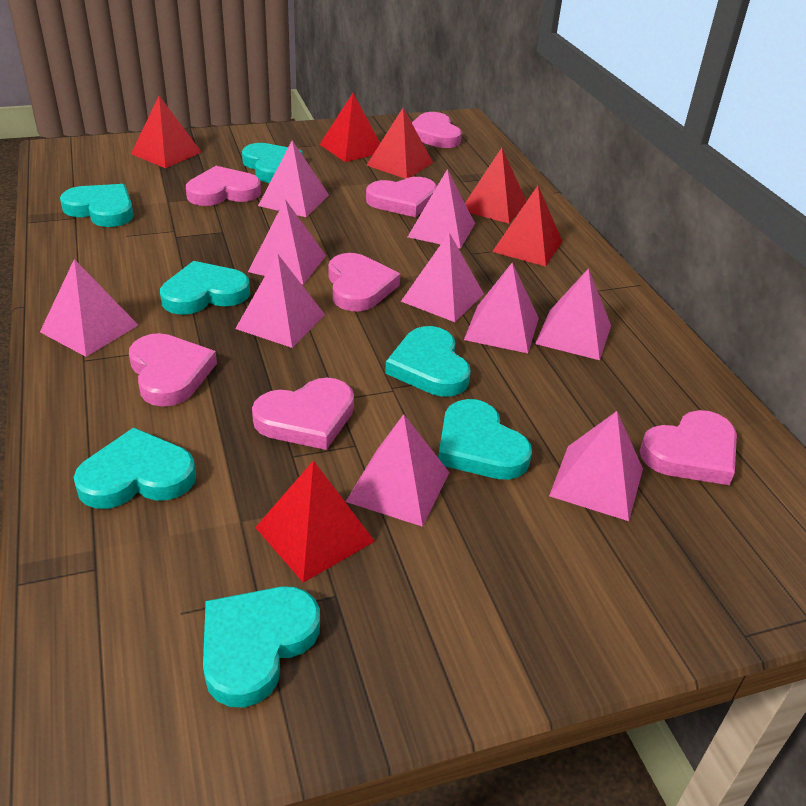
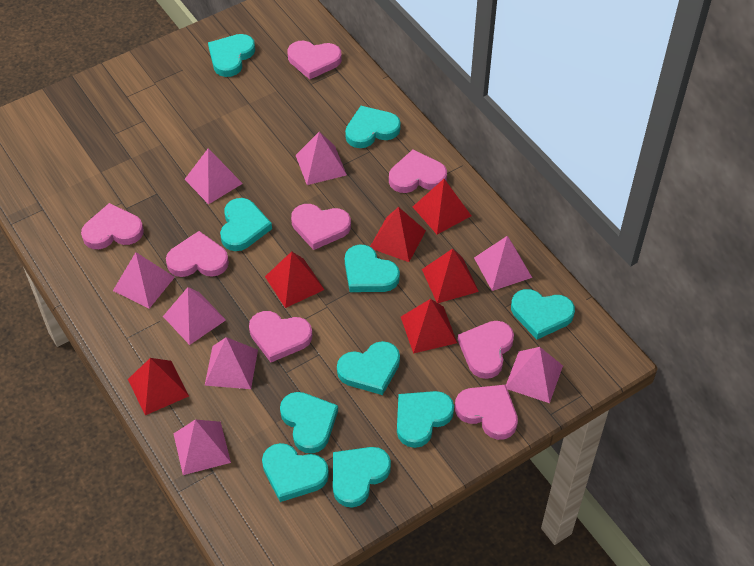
pink heart: 7 -> 8
pink pyramid: 10 -> 8
turquoise heart: 7 -> 10

